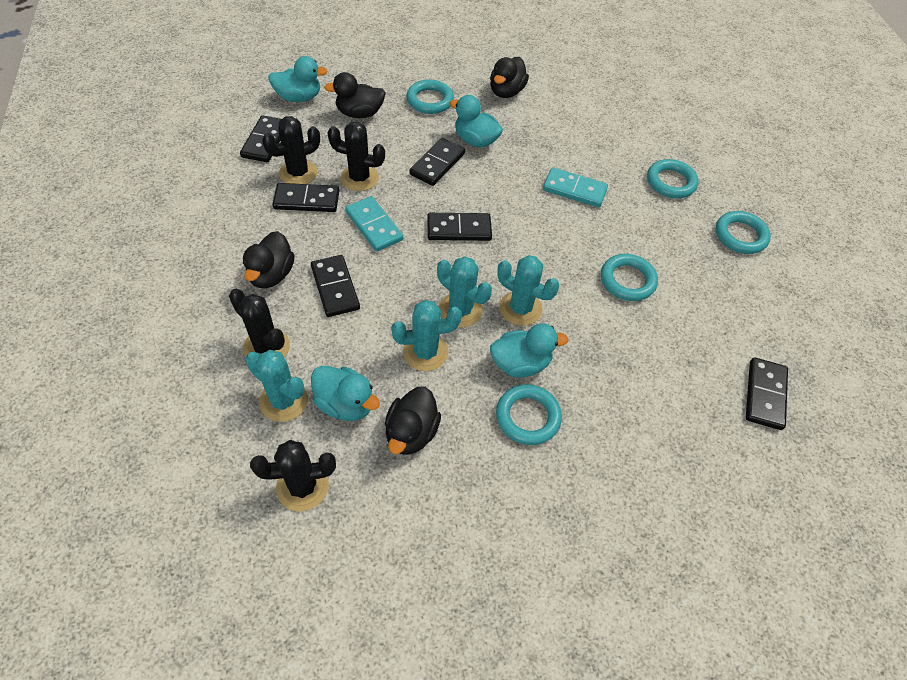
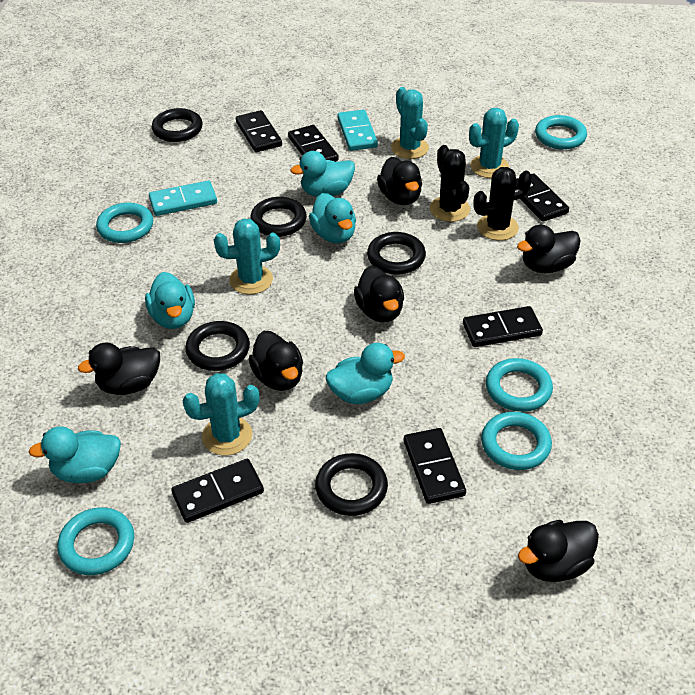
black cactus: 4 -> 2
black duck: 4 -> 6
black ring: 0 -> 5
turquoise duck: 4 -> 5

